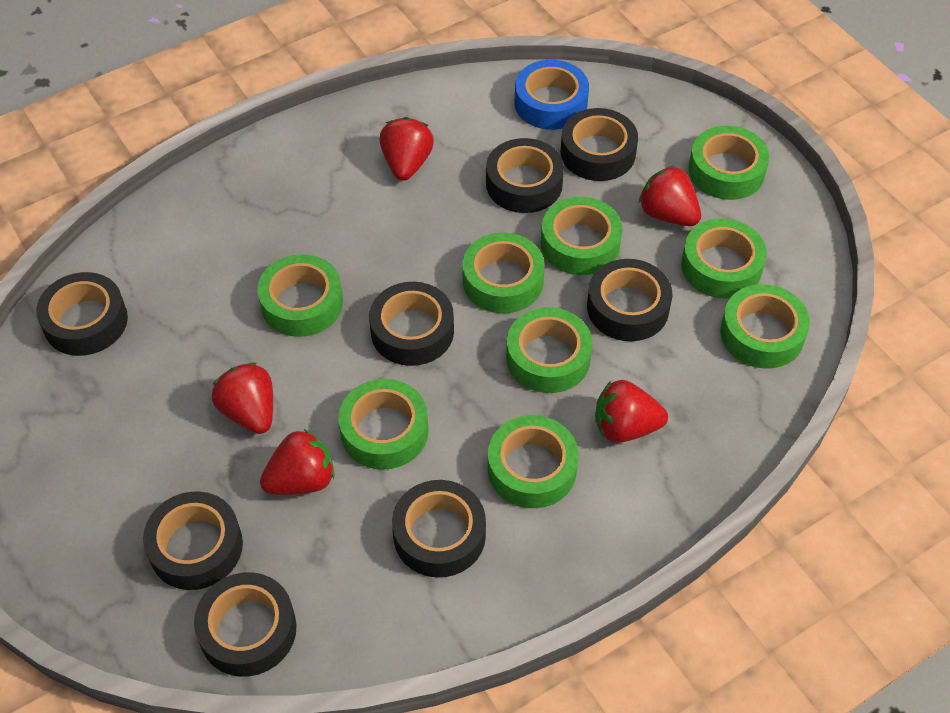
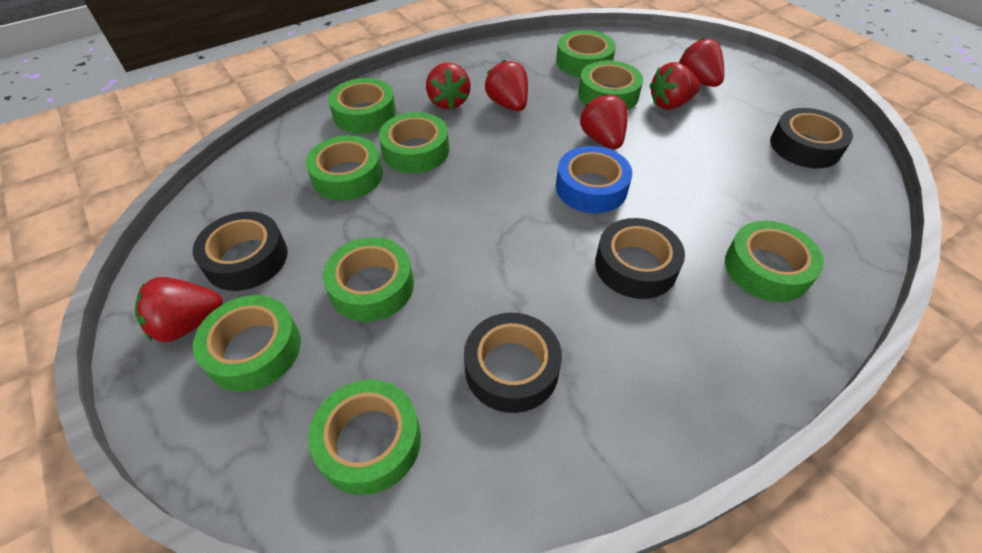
black tape: 8 -> 4
red strawberry: 5 -> 6

